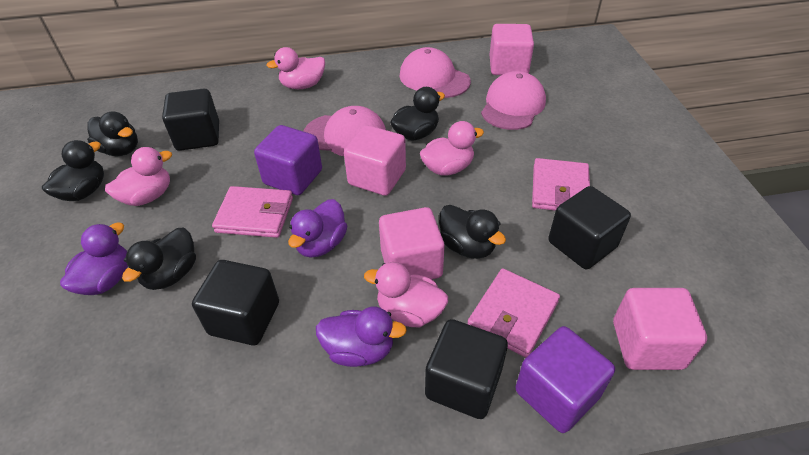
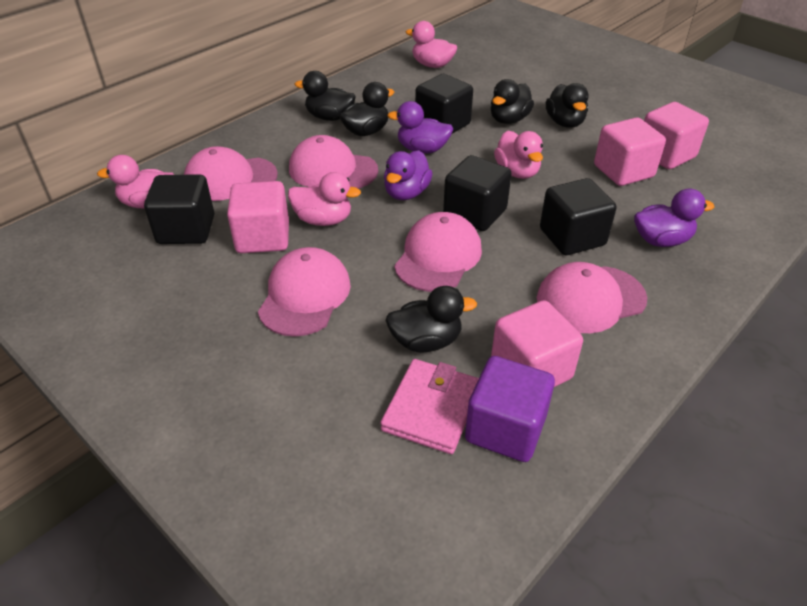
pink cap: 3 -> 5
pink wallet: 3 -> 1
purple cube: 2 -> 1

